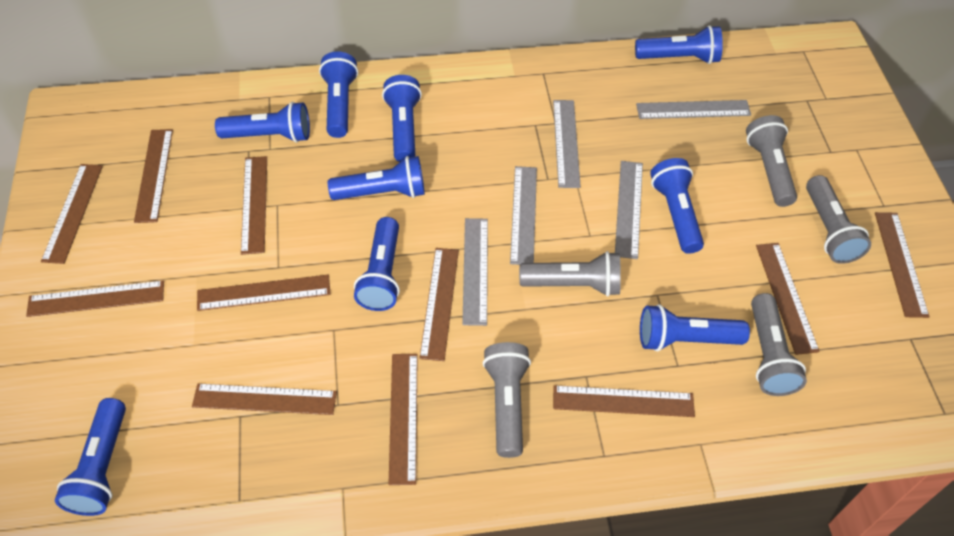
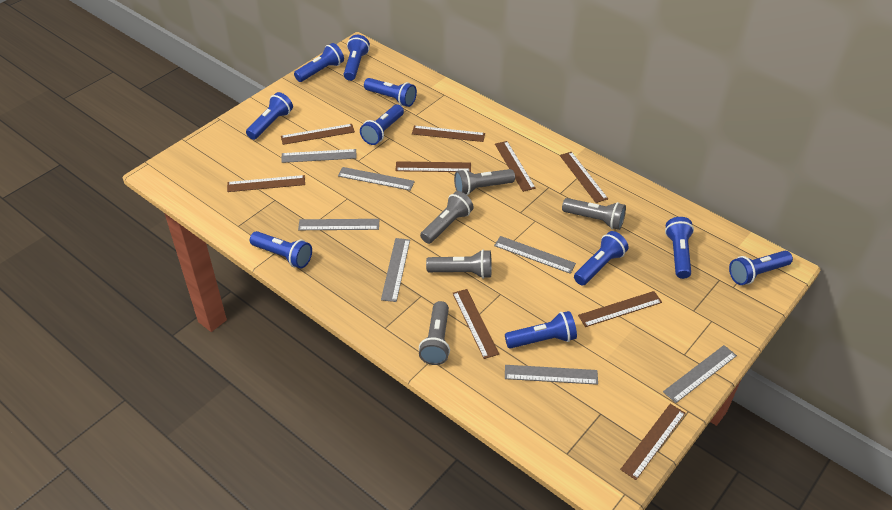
blue flashlight: 9 -> 10
brown ruler: 11 -> 9
grey ruler: 5 -> 7

